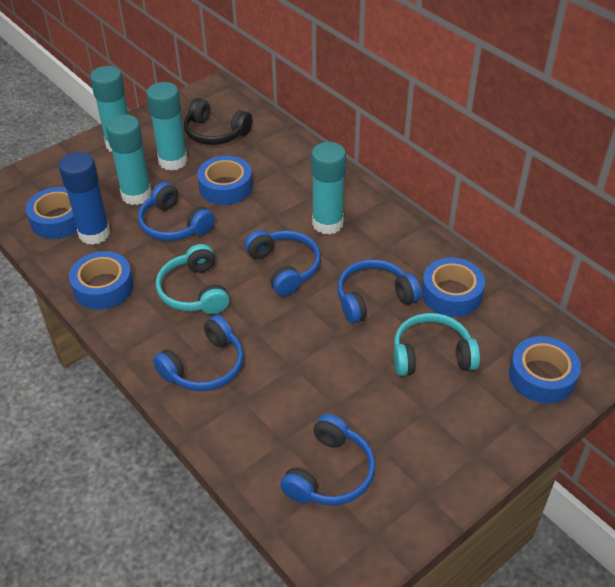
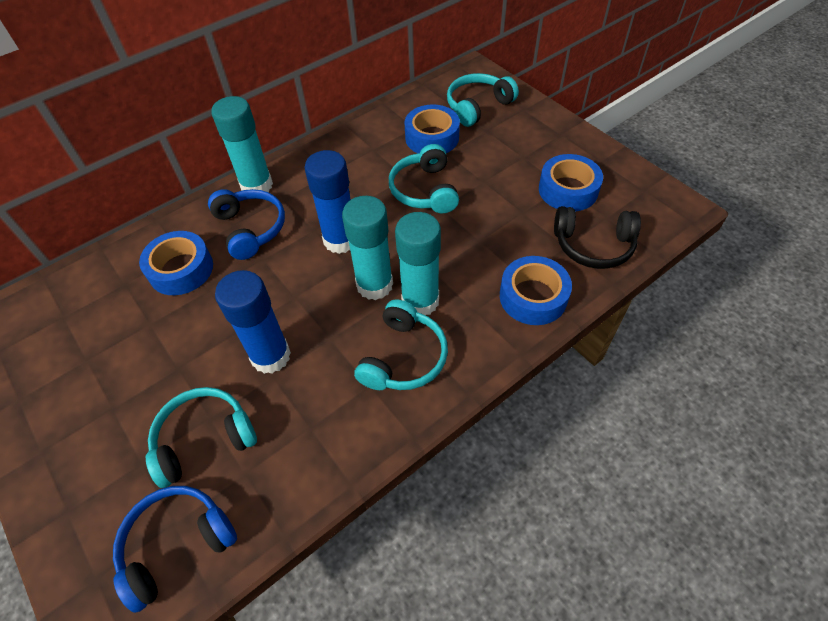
blue glue stick: 1 -> 2
blue headphones: 5 -> 2
blue tape: 5 -> 4
turquoise glue stick: 4 -> 3
turquoise headphones: 2 -> 4

